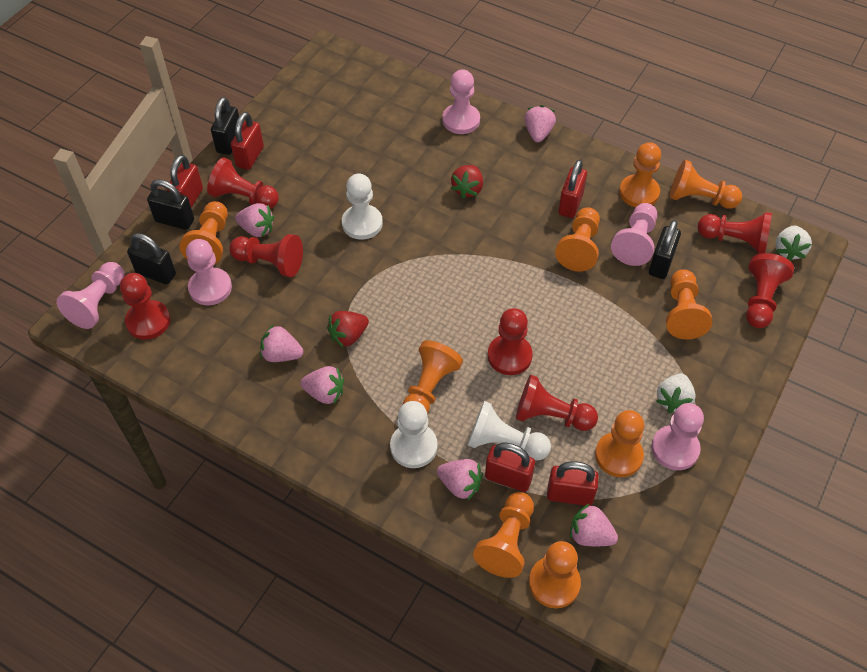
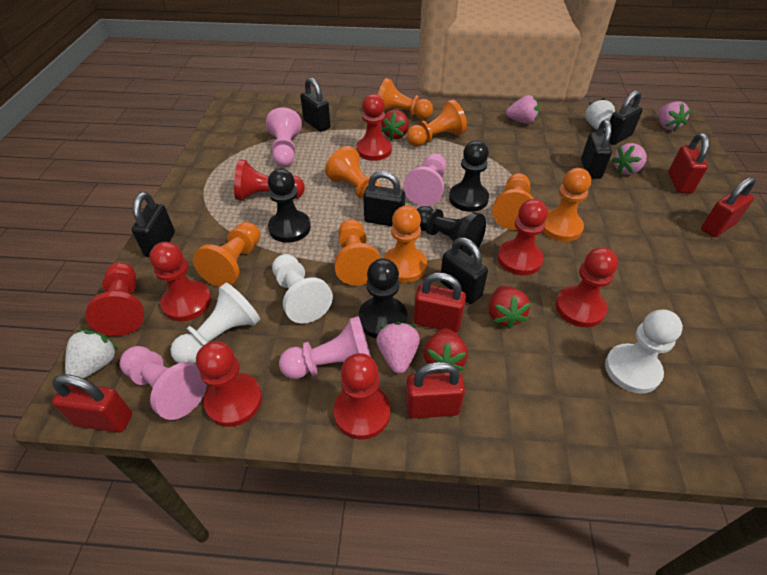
black padlock: 4 -> 6
black pawn: 0 -> 4
orange pawn: 9 -> 8
pink pawn: 5 -> 4
pink strawberry: 6 -> 4
red pawn: 7 -> 8
red strawberry: 2 -> 3

